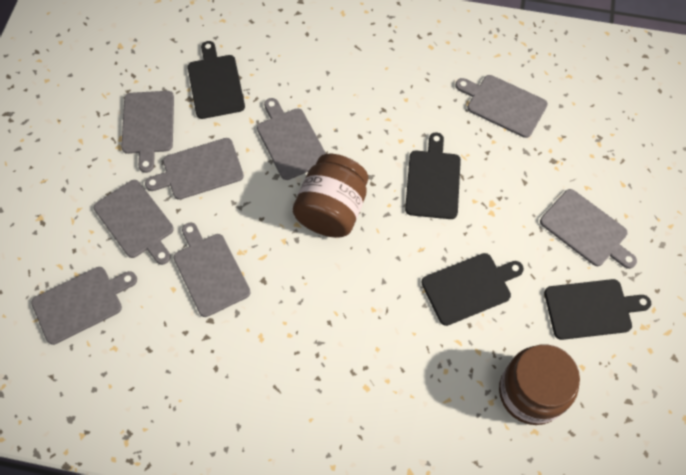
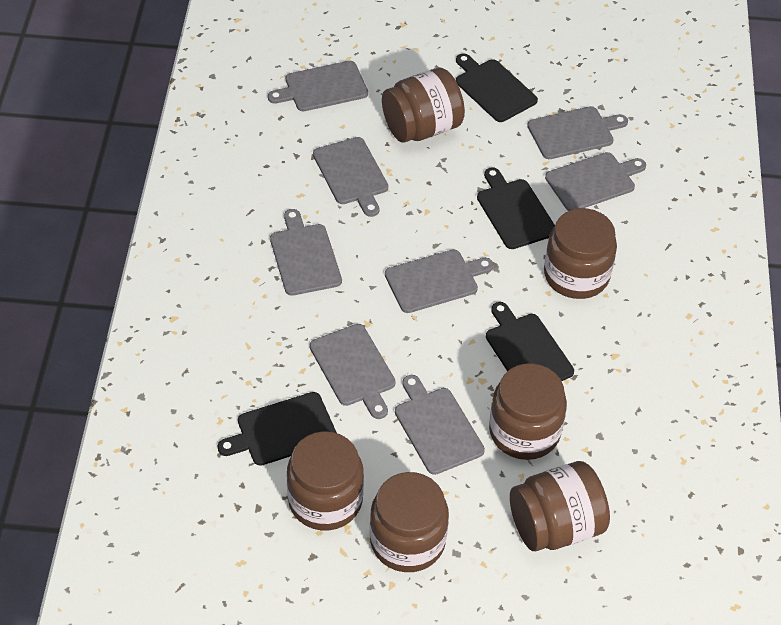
brown jar: 2 -> 6

